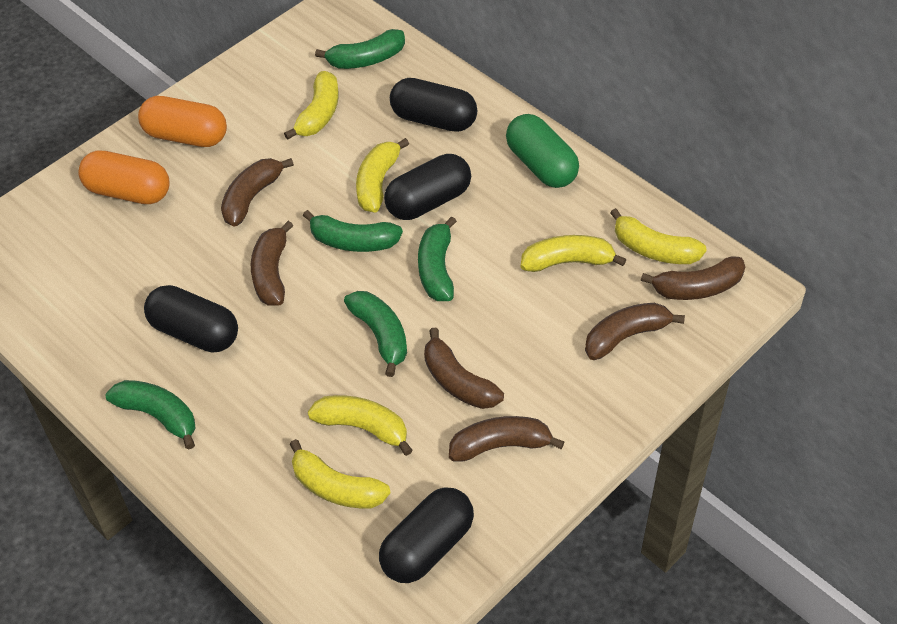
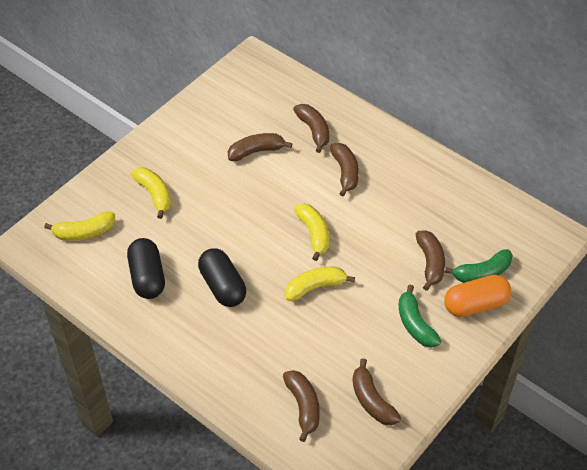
black capsule: 4 -> 2
green banana: 5 -> 2
green capsule: 1 -> 0
orange capsule: 2 -> 1
yellow banana: 6 -> 4

